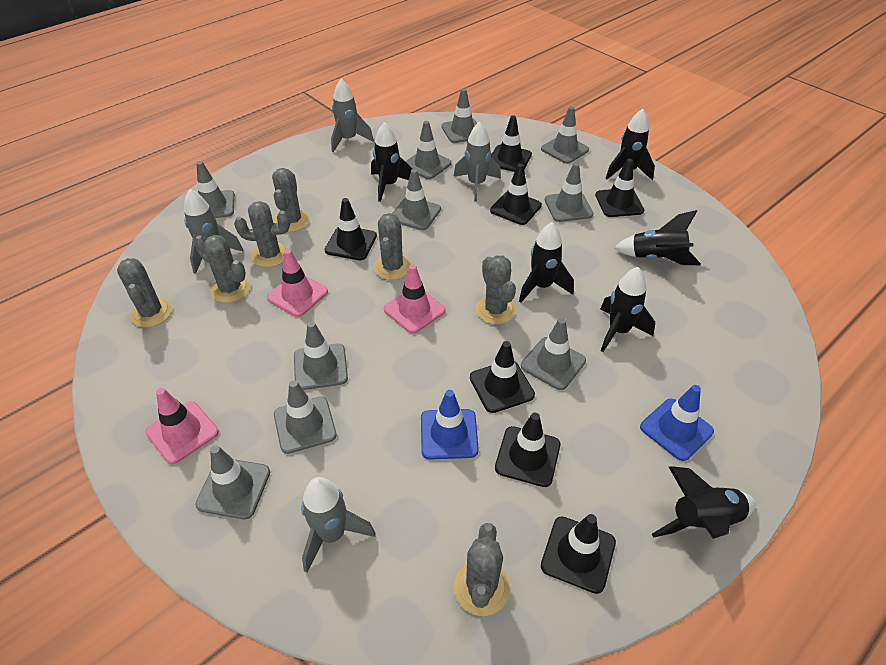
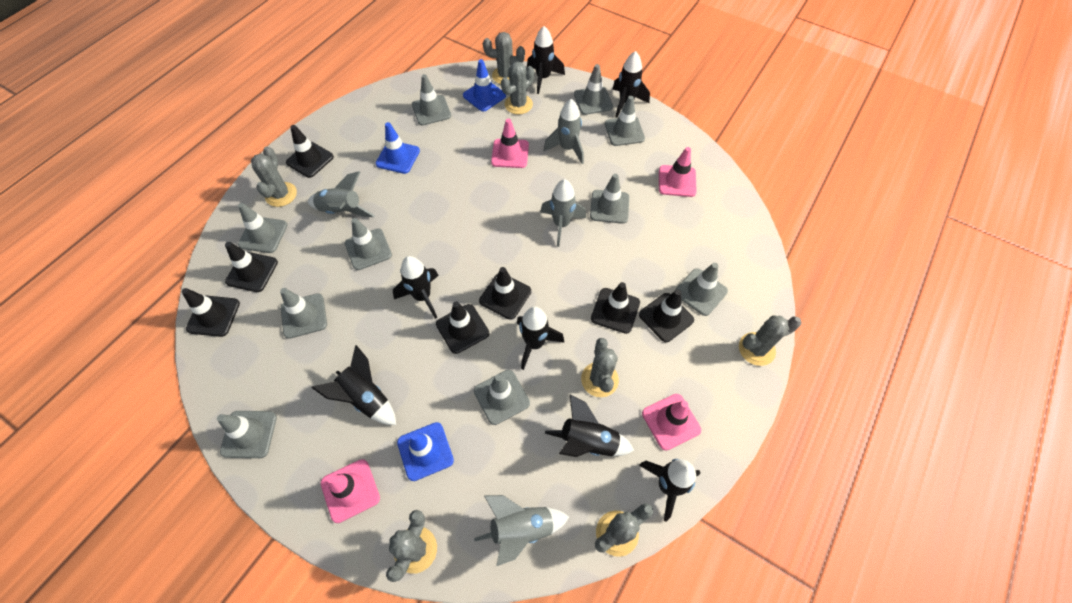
black rocket: 6 -> 7
blue traffic cone: 2 -> 3
pink traffic cone: 3 -> 4

